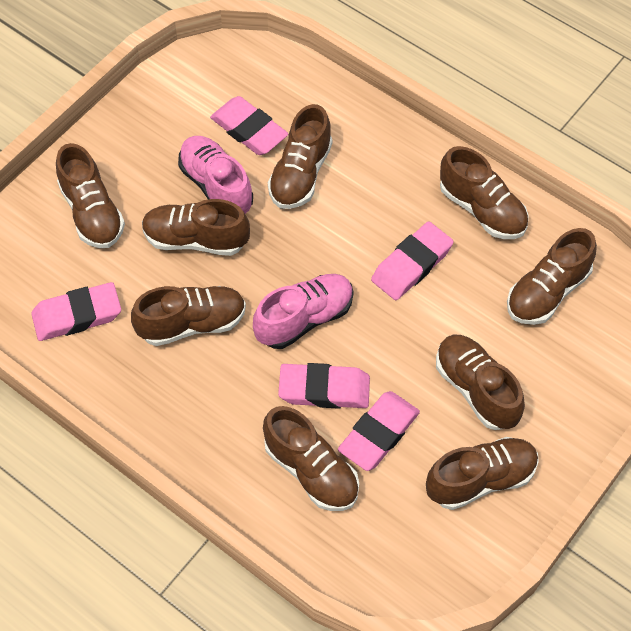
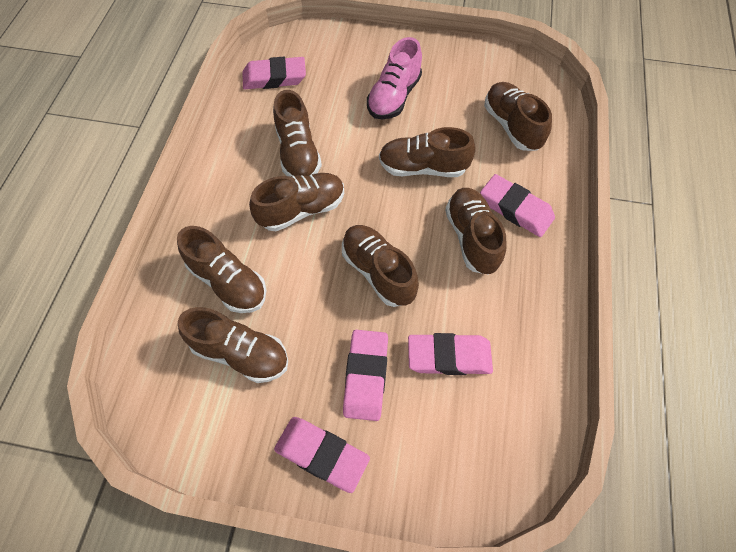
brown shoe: 9 -> 8
pink shoe: 2 -> 1

